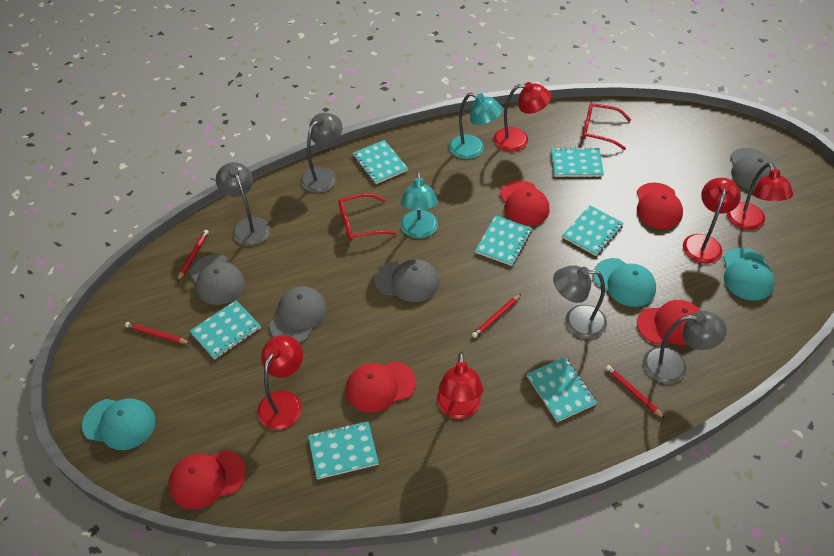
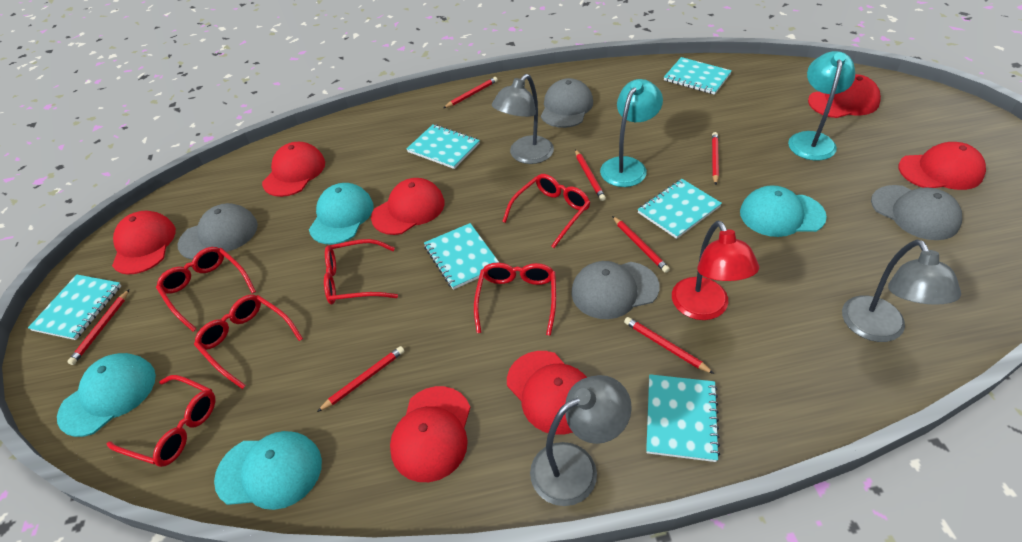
grey lamp: 4 -> 3
red cap: 5 -> 7
red glasses: 2 -> 6
red lamp: 5 -> 1
red pencil: 4 -> 7
turquoise cap: 3 -> 4
turquoise notebook: 7 -> 6

